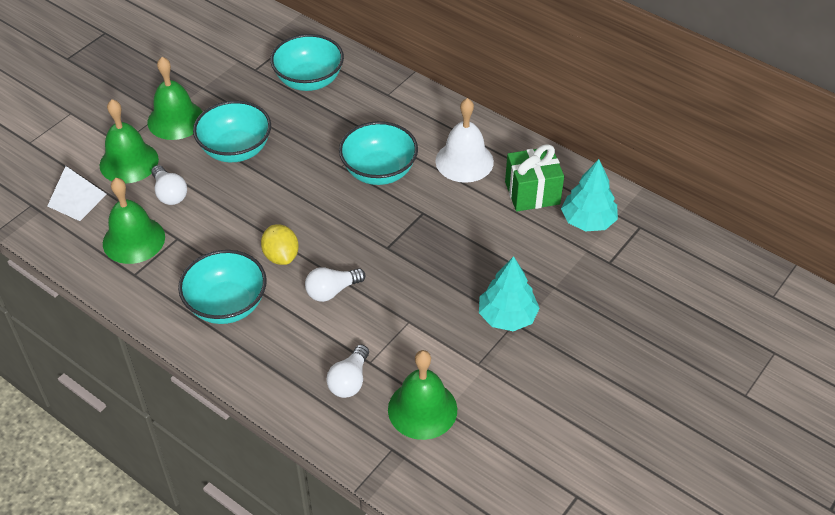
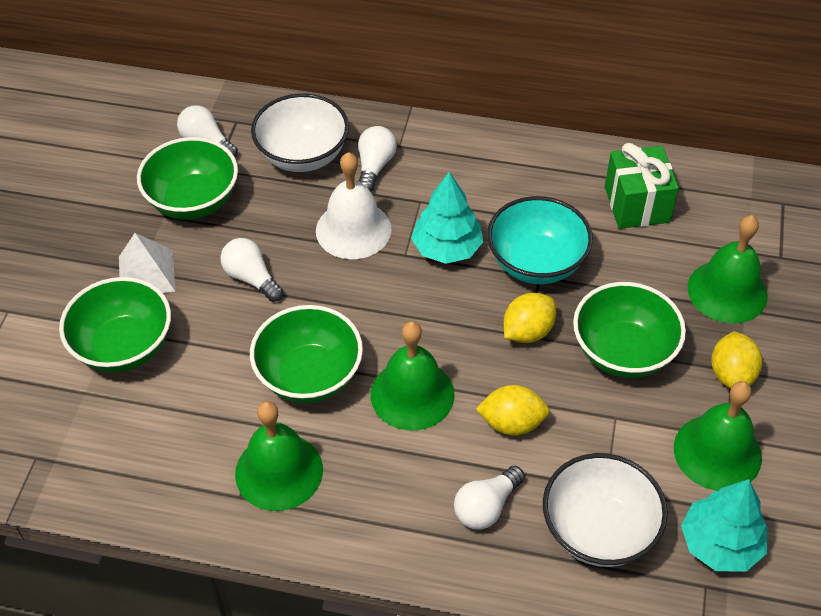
green bowl: 0 -> 4
turquoise bowl: 4 -> 1
white bowl: 0 -> 2
white light bulb: 3 -> 4
yellow lemon: 1 -> 3

